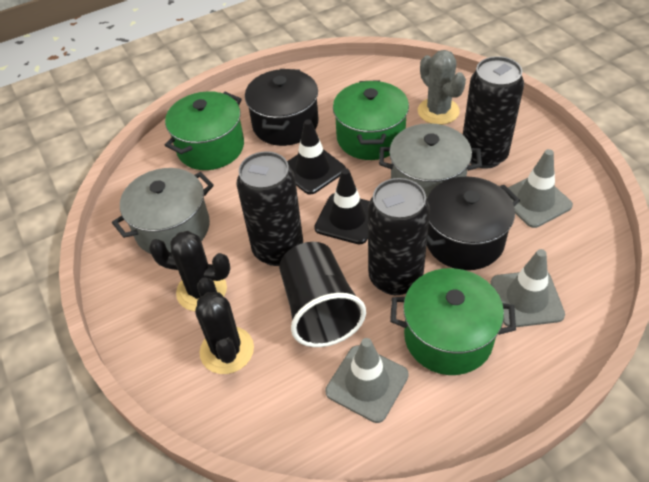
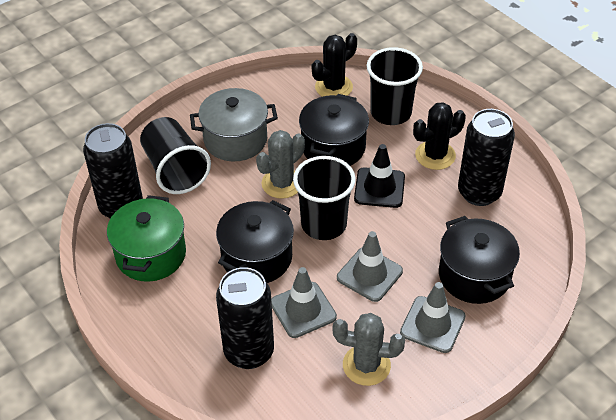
black cup: 1 -> 3
black pot: 2 -> 3
black traffic cone: 2 -> 1
green pot: 3 -> 1
grey cactus: 1 -> 2
grey pot: 2 -> 1

